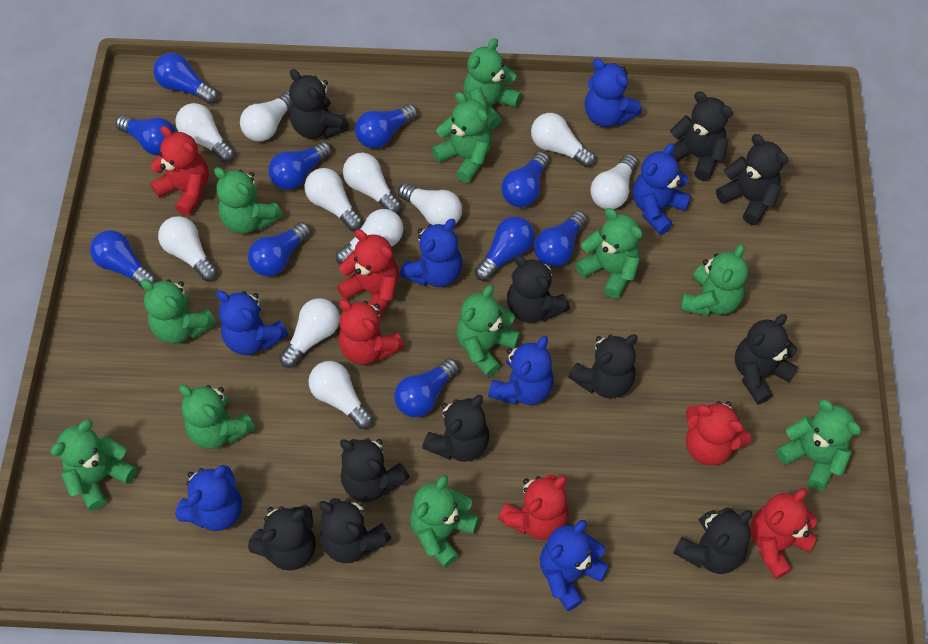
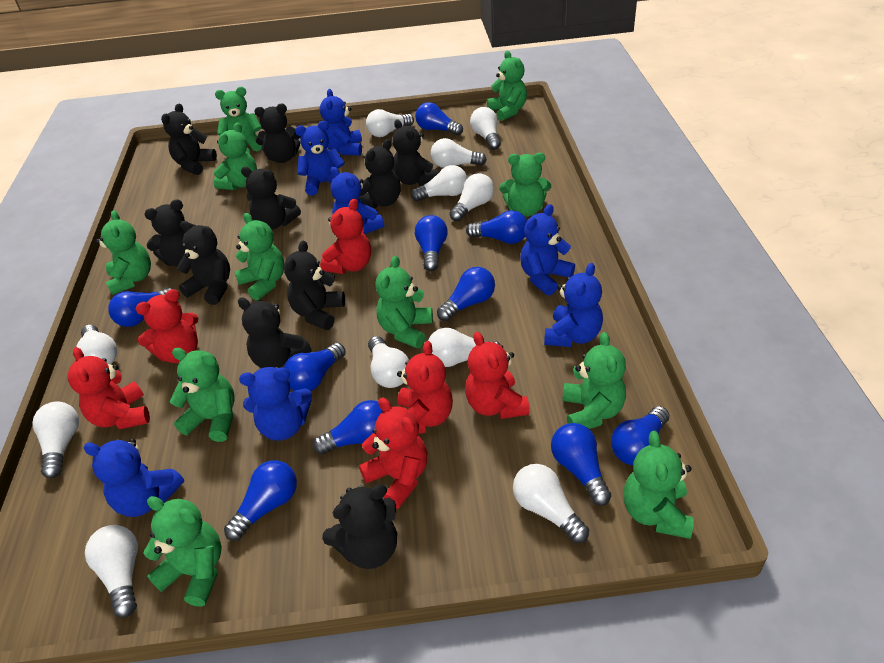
black teddy bear: 11 -> 10

